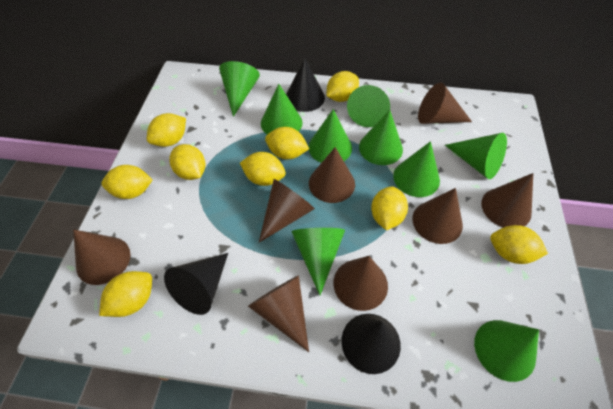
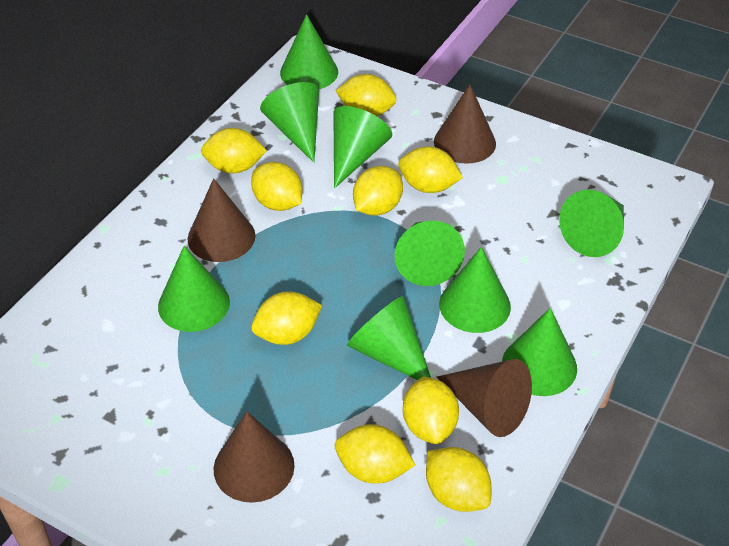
black cone: 3 -> 0
brown cone: 8 -> 4

